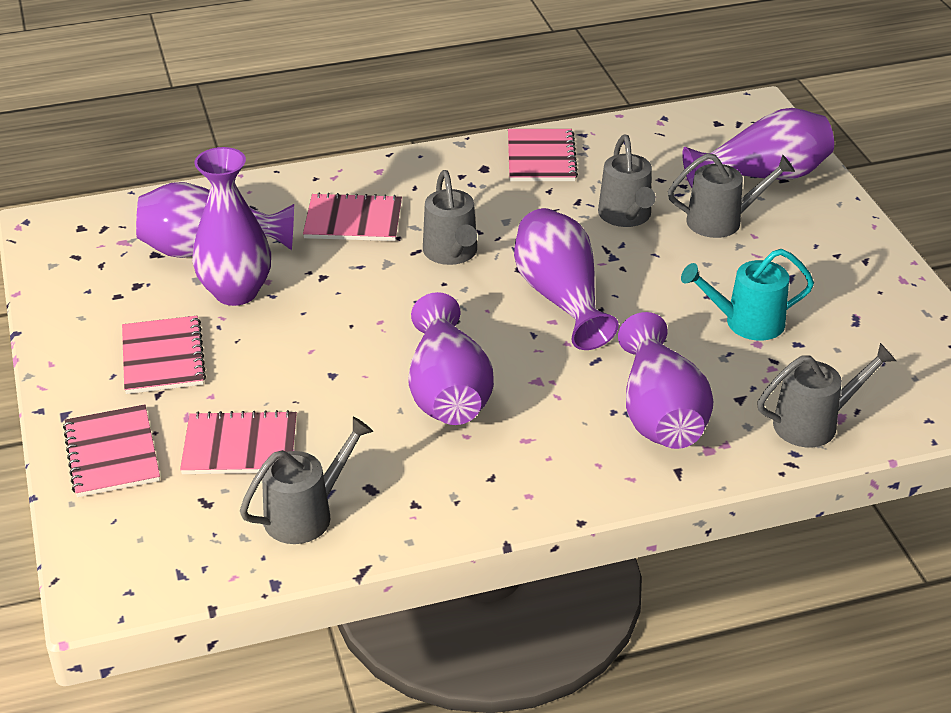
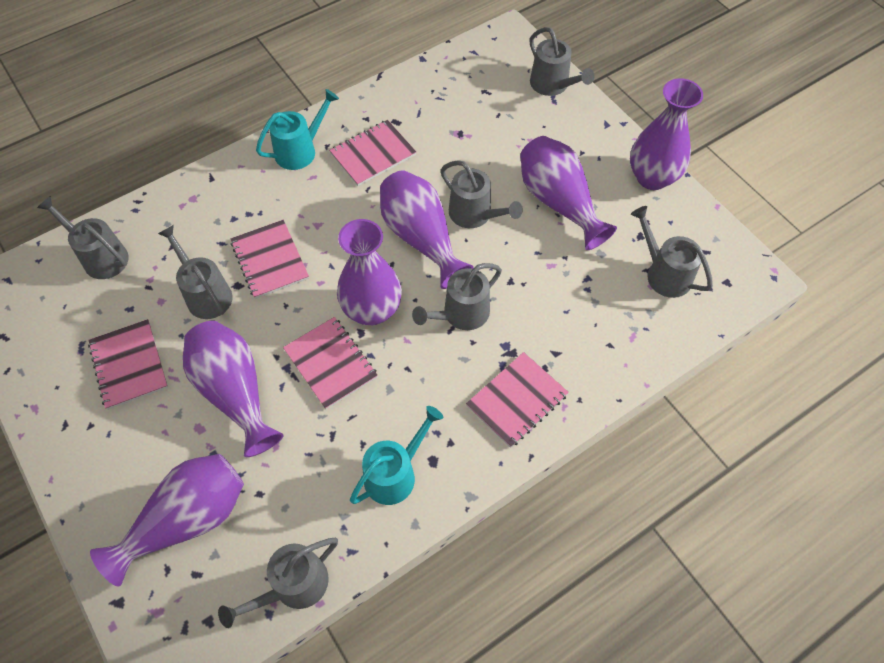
grey watering can: 5 -> 7
turquoise watering can: 1 -> 2

